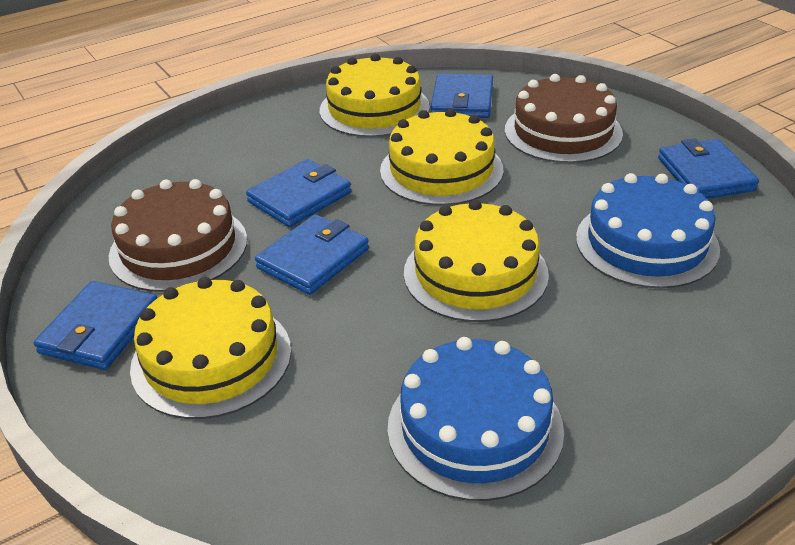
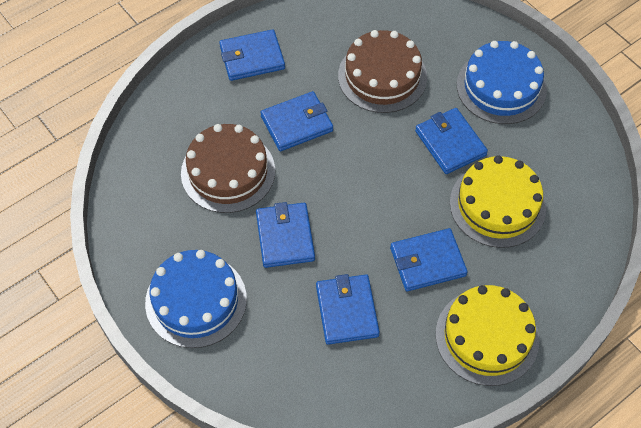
blue wallet: 5 -> 6
yellow cake: 4 -> 2

